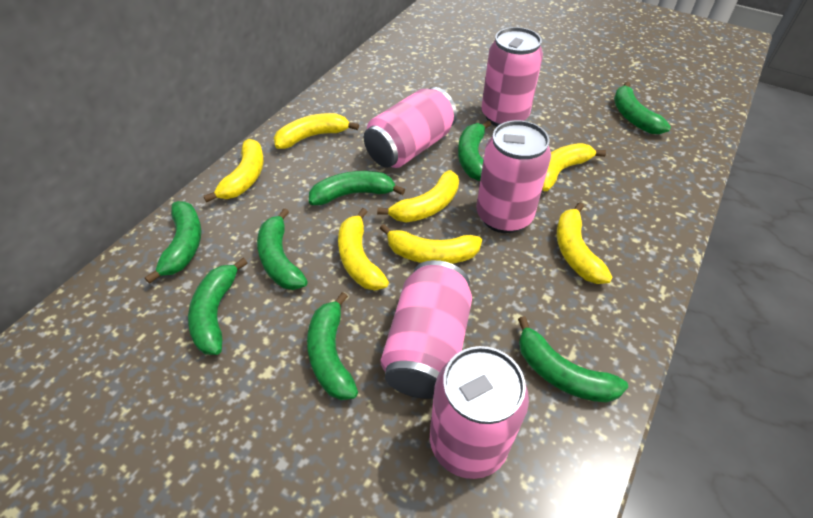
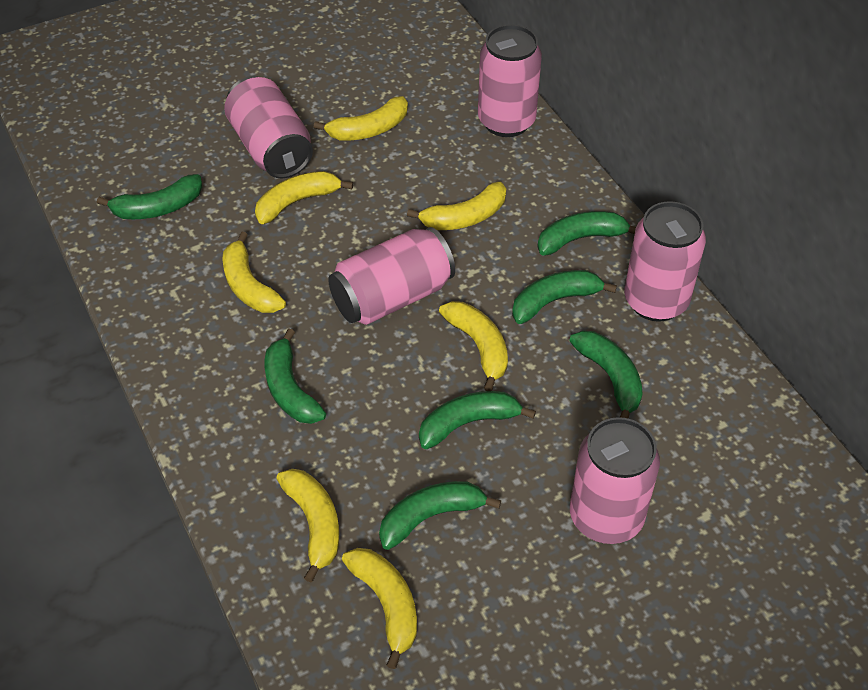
green banana: 8 -> 7

